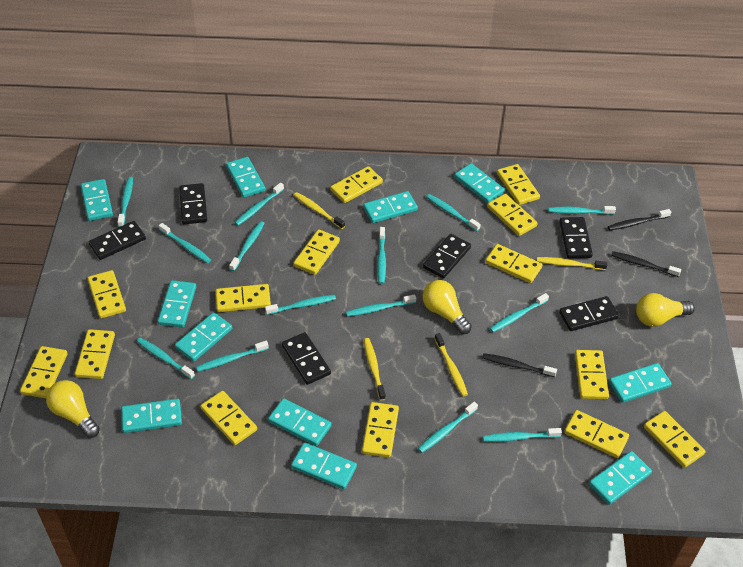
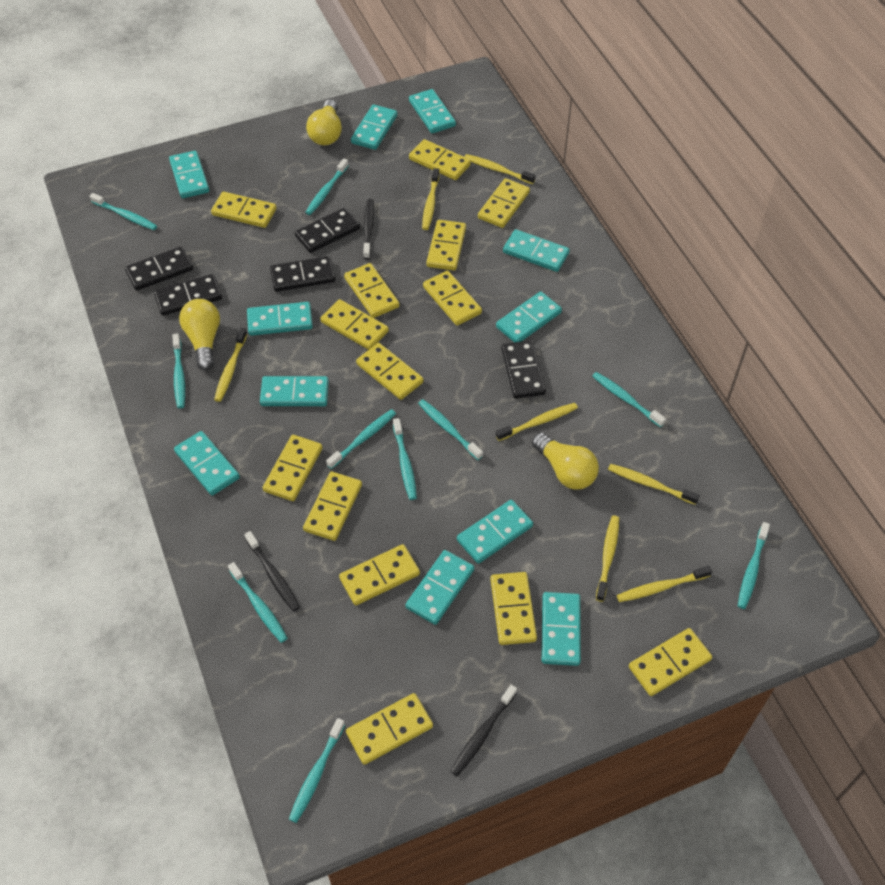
black domino: 6 -> 5
turquoise toothbrush: 14 -> 10
yellow toothbrush: 4 -> 7

